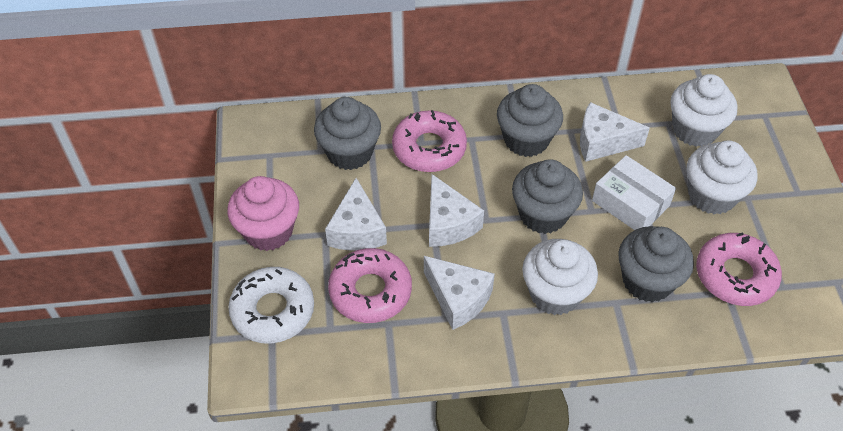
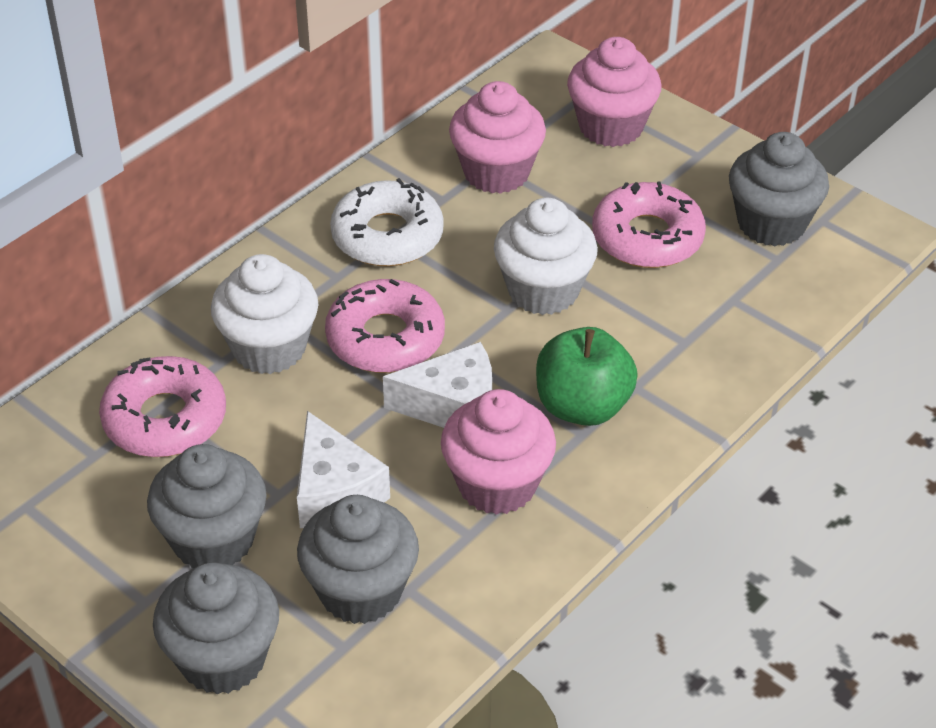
green apple: 0 -> 1
pink cupcake: 1 -> 3
white box: 1 -> 0
white cheese: 4 -> 2
white cupcake: 3 -> 2

